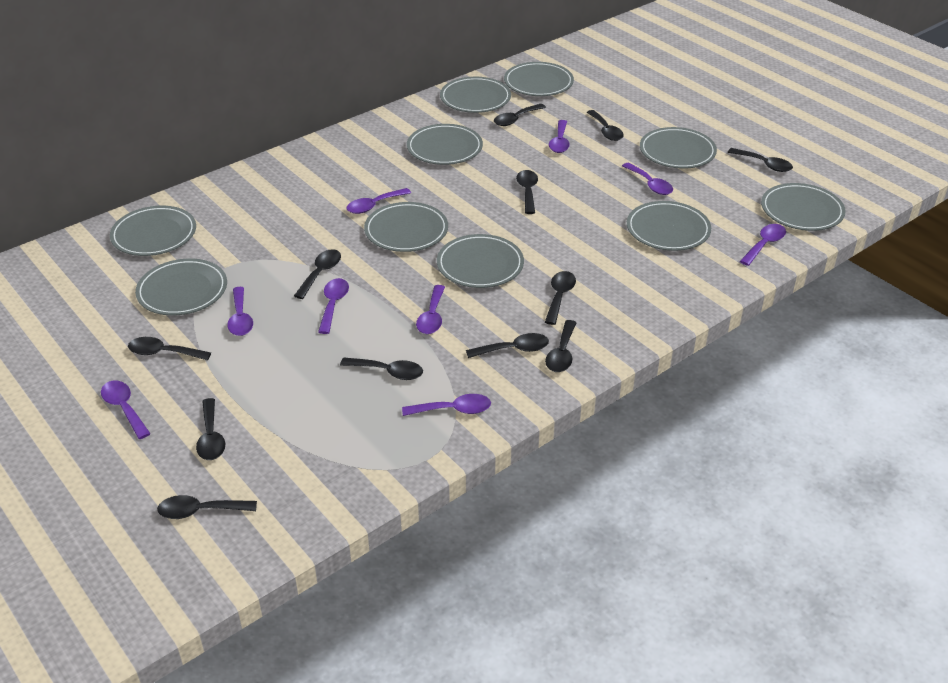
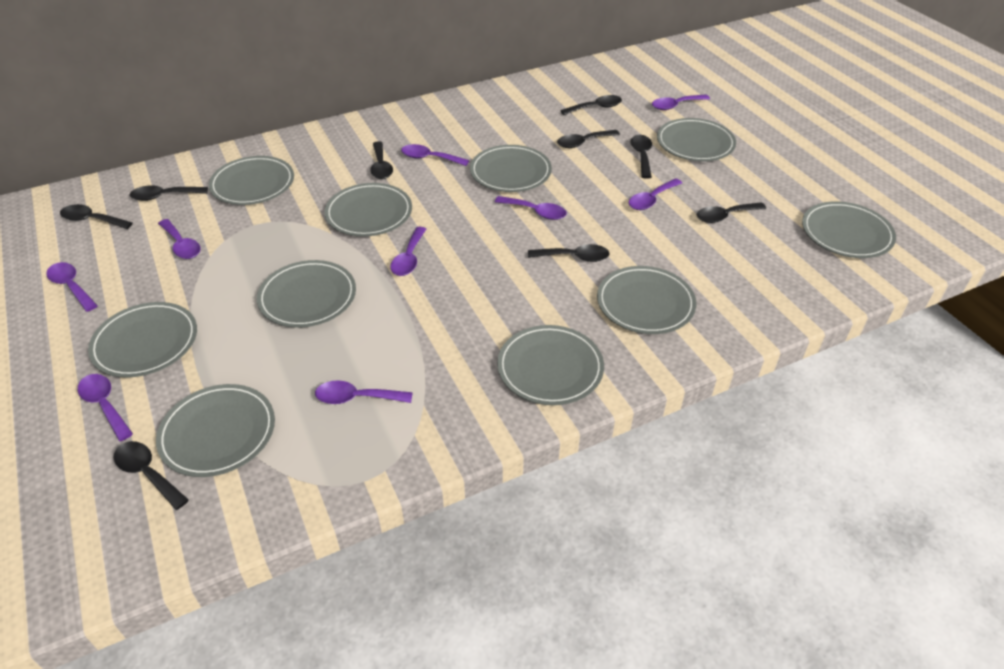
black spoon: 12 -> 9

